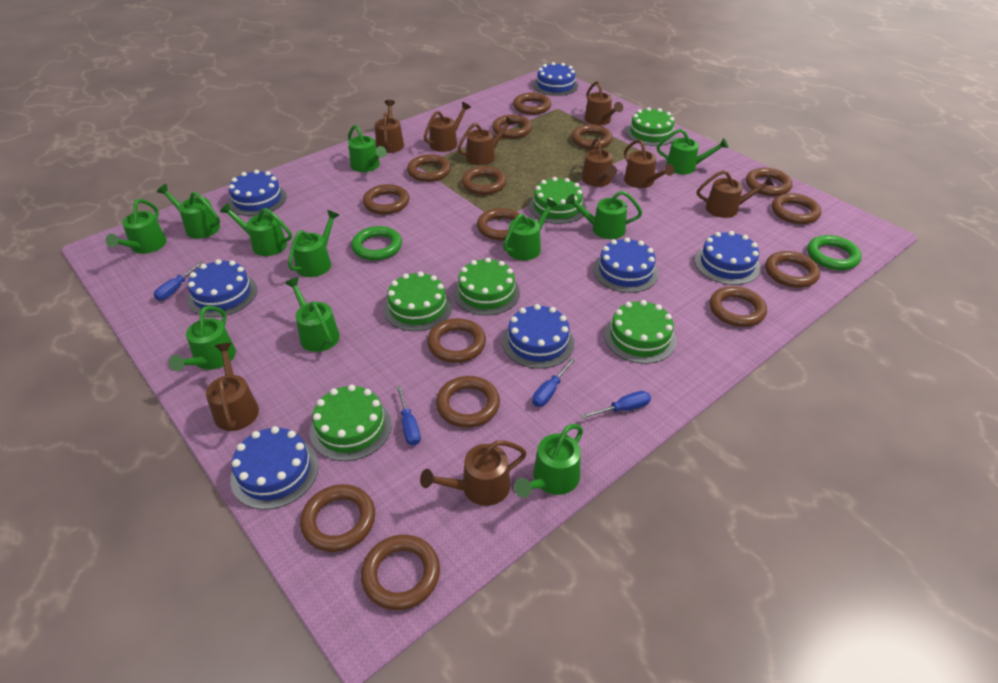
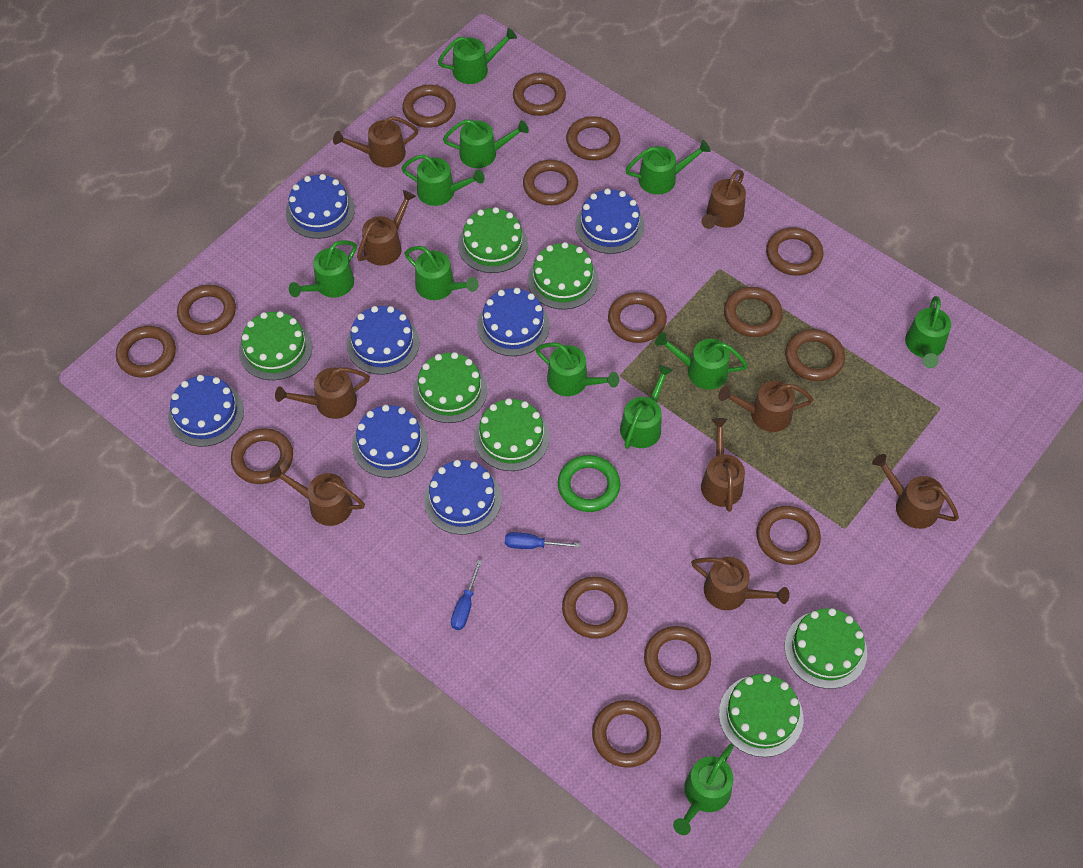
blue screwdriver: 4 -> 2
green cake: 6 -> 7
green ring: 2 -> 1

